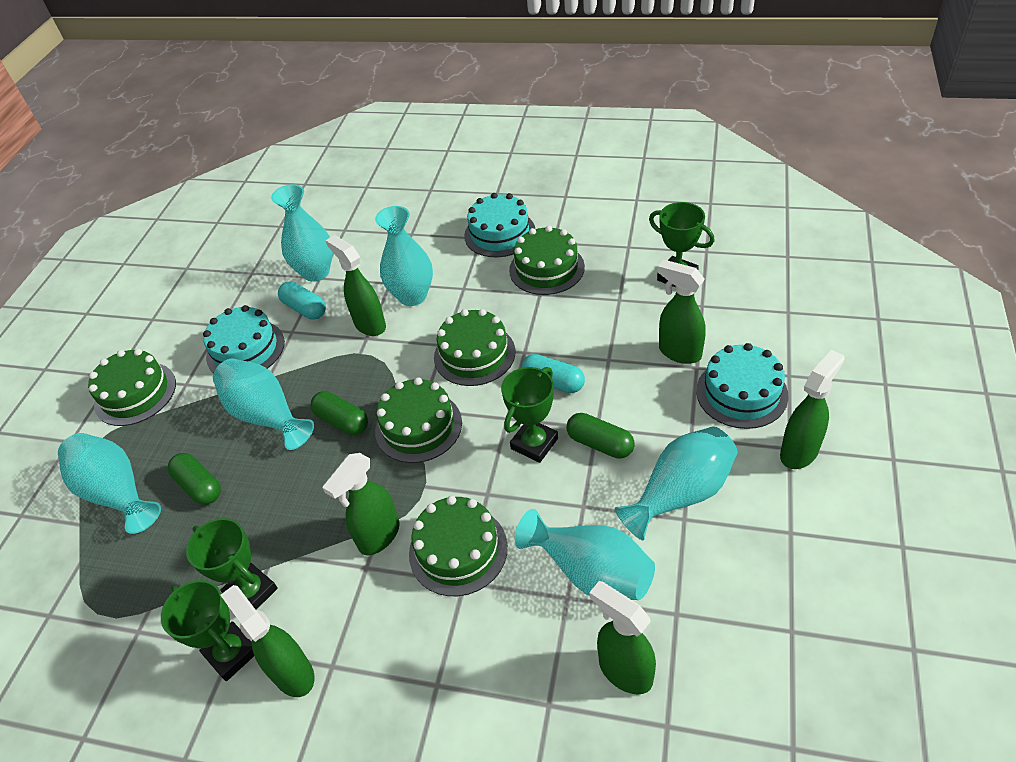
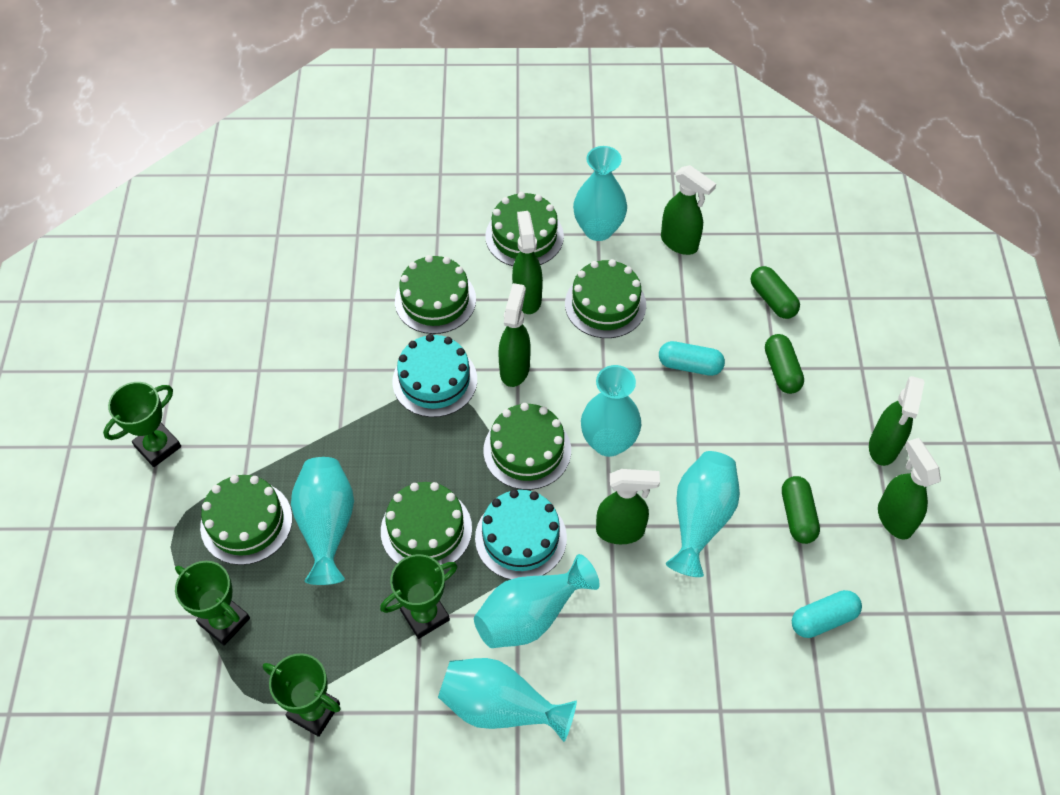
green cake: 5 -> 6
turquoise cake: 3 -> 2

